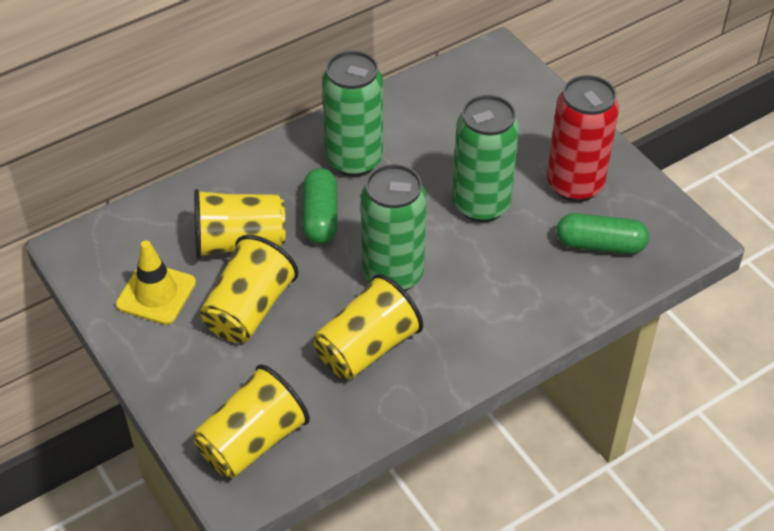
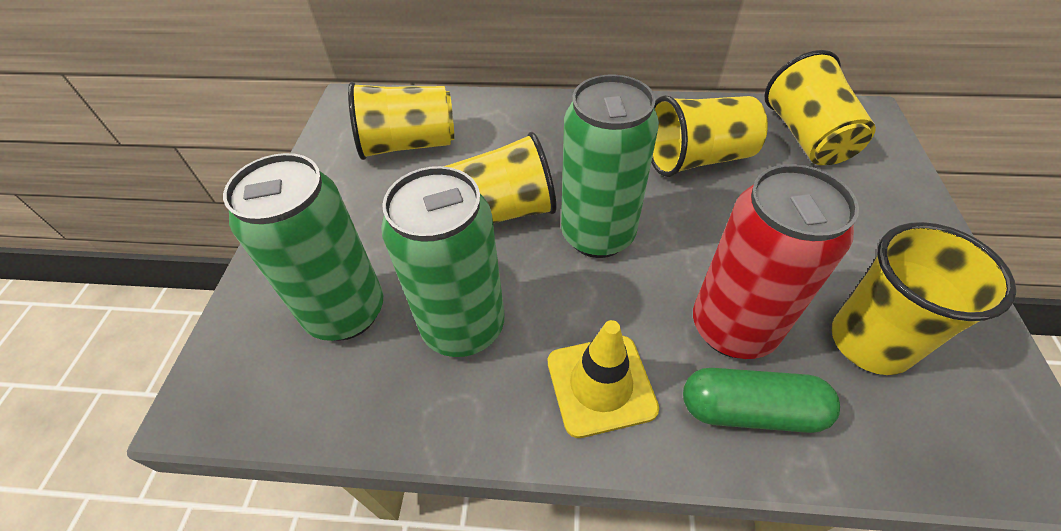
green capsule: 2 -> 1
yellow cup: 4 -> 5

